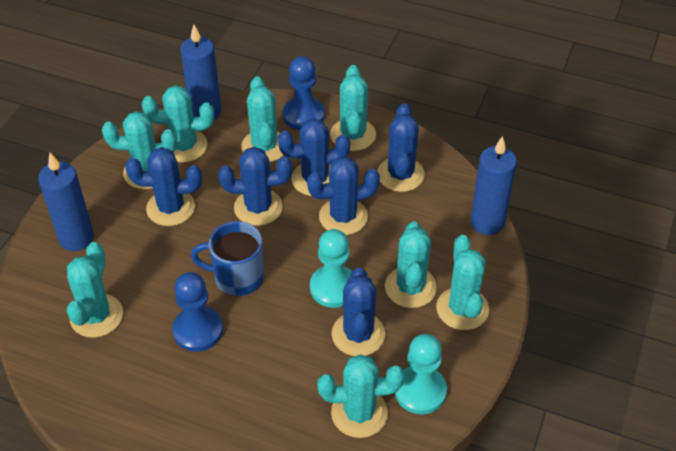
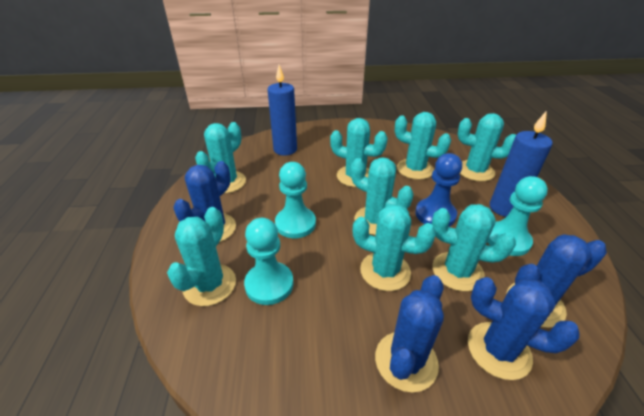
blue cactus: 6 -> 4
blue candle: 3 -> 2
blue mug: 1 -> 0
blue pawn: 2 -> 1
turquoise pawn: 2 -> 3

